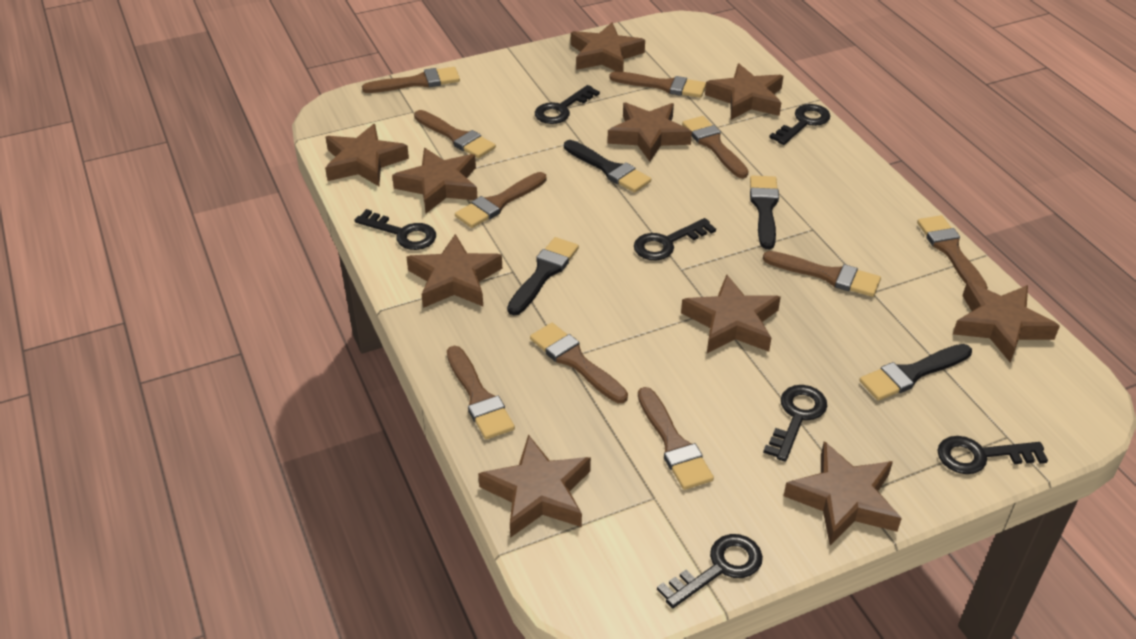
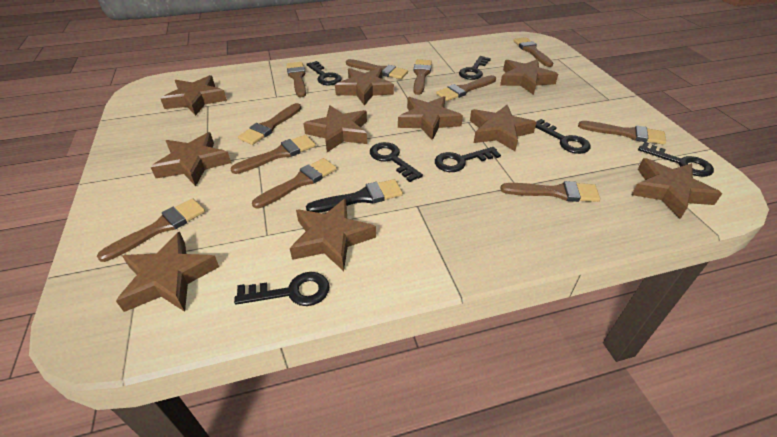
black brush: 4 -> 1
brown brush: 10 -> 11

